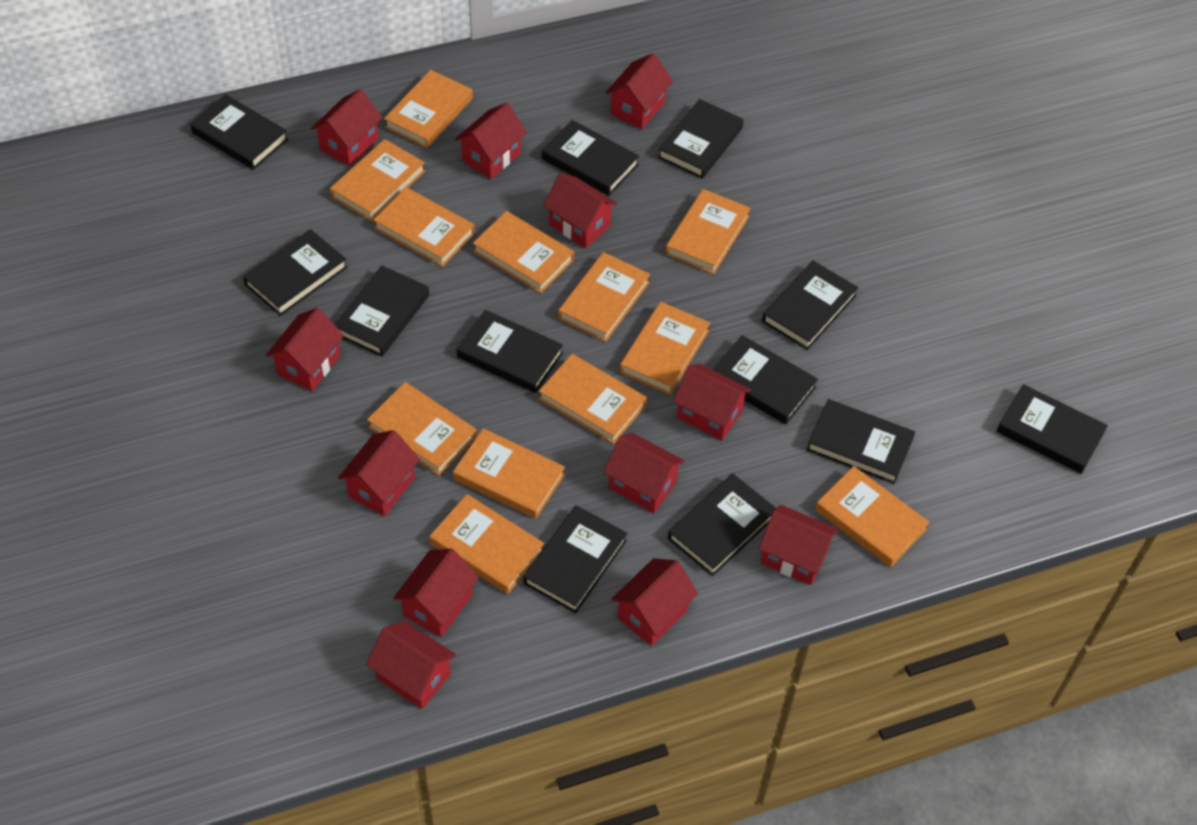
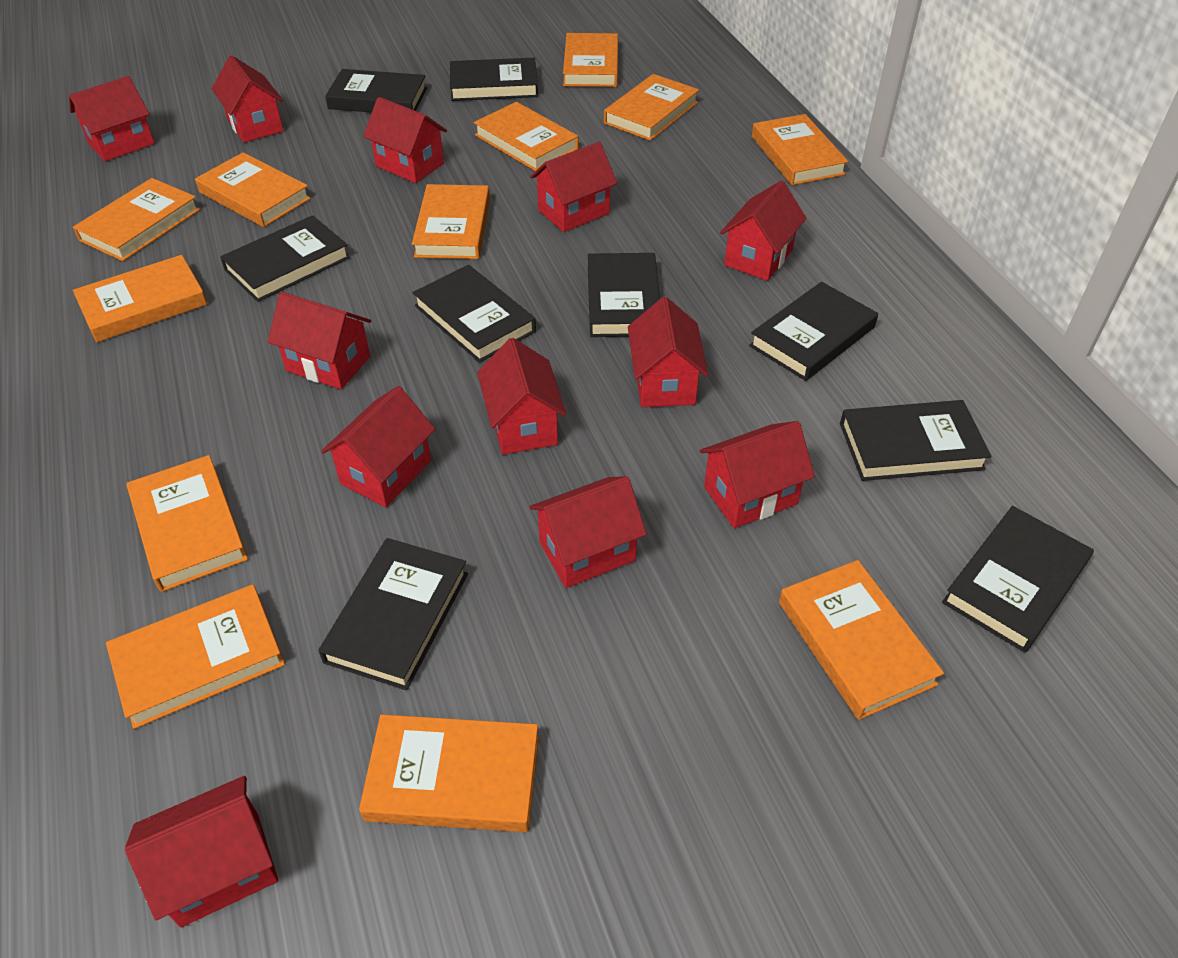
black book: 12 -> 9

